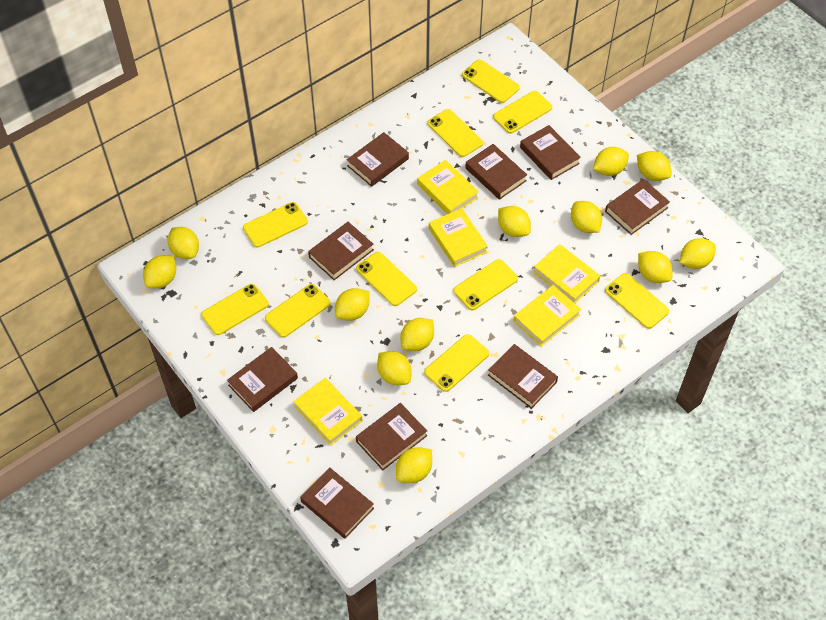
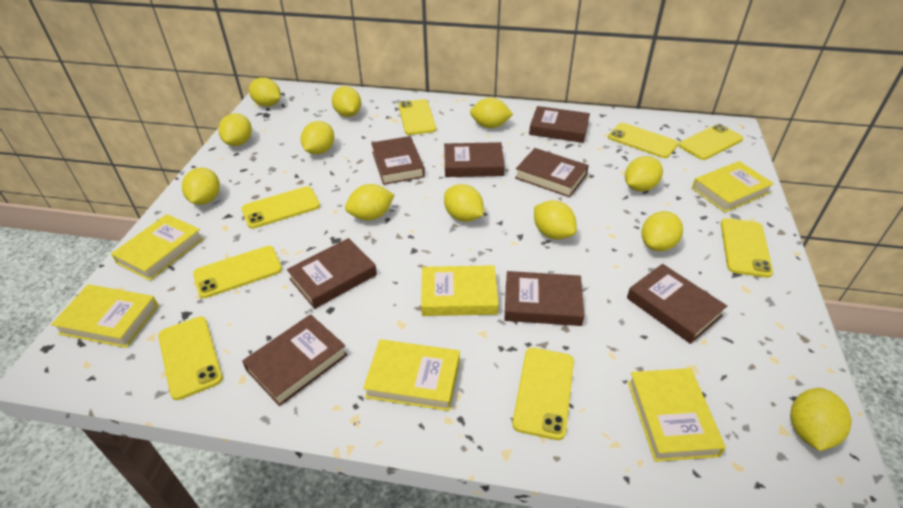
brown book: 9 -> 8
yellow book: 5 -> 6
yellow phone: 10 -> 8

